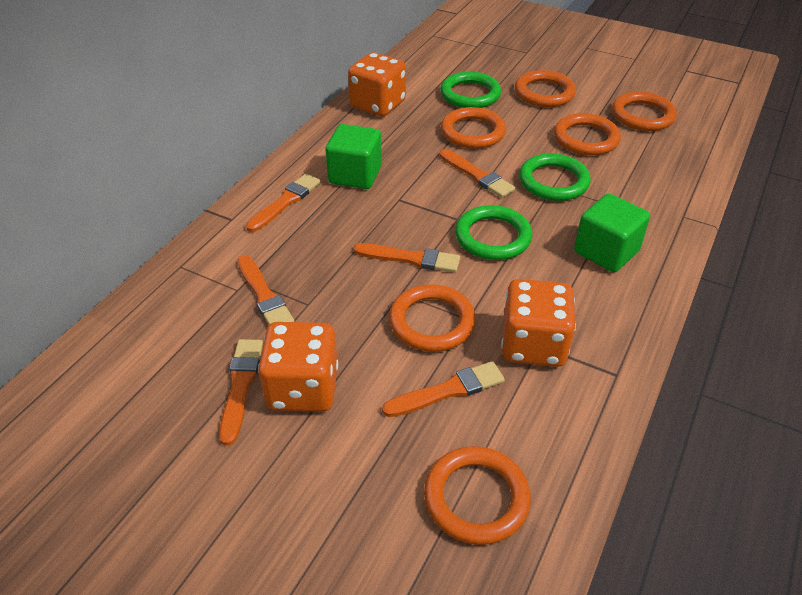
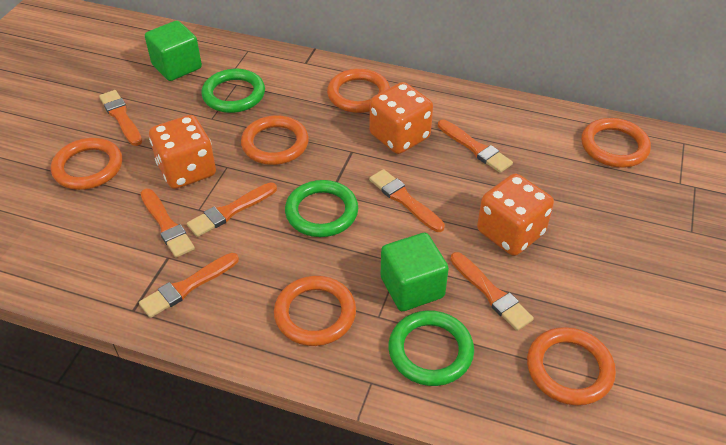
orange brush: 6 -> 7

